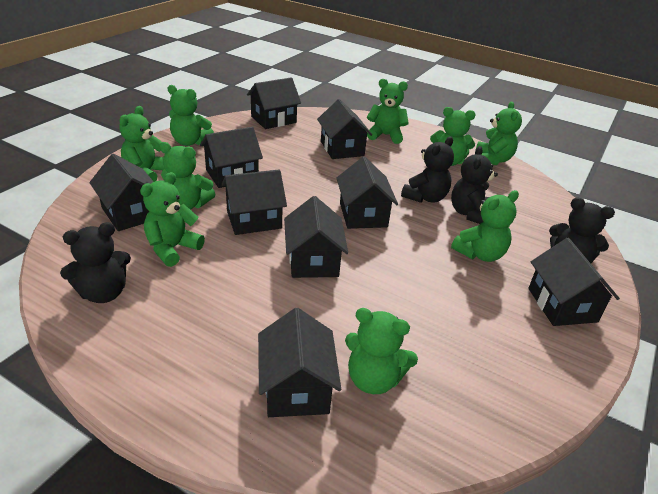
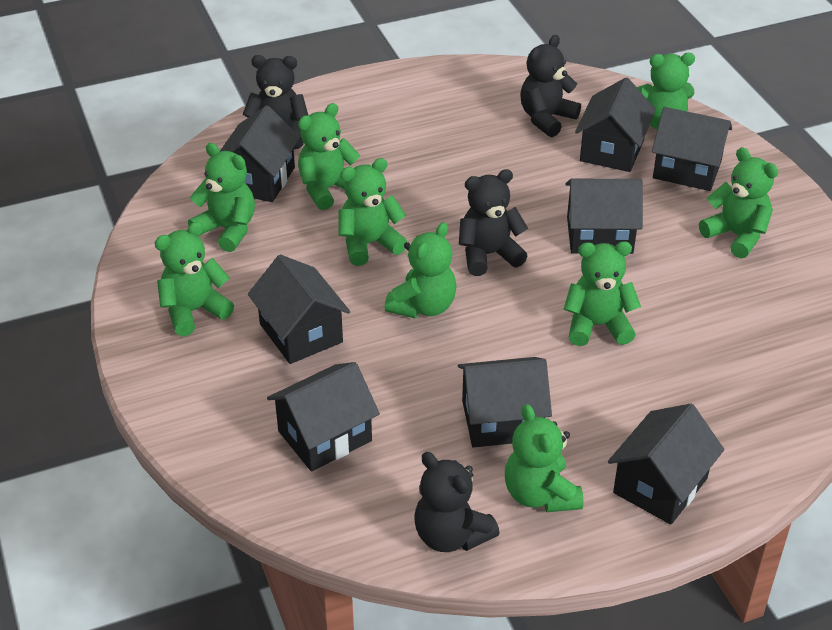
black house: 9 -> 8

